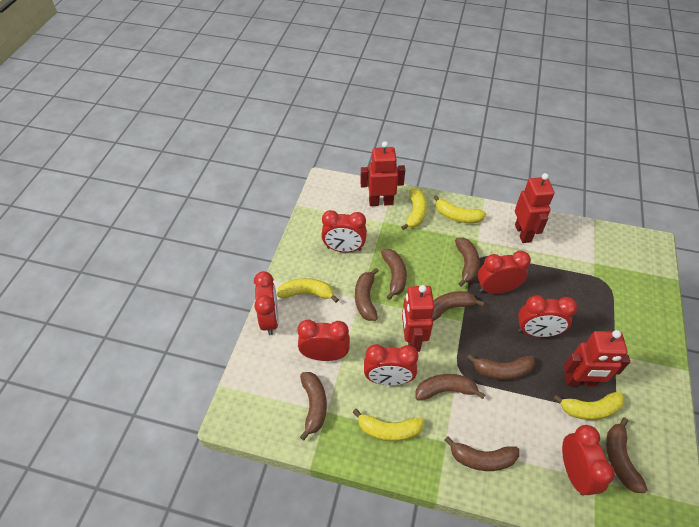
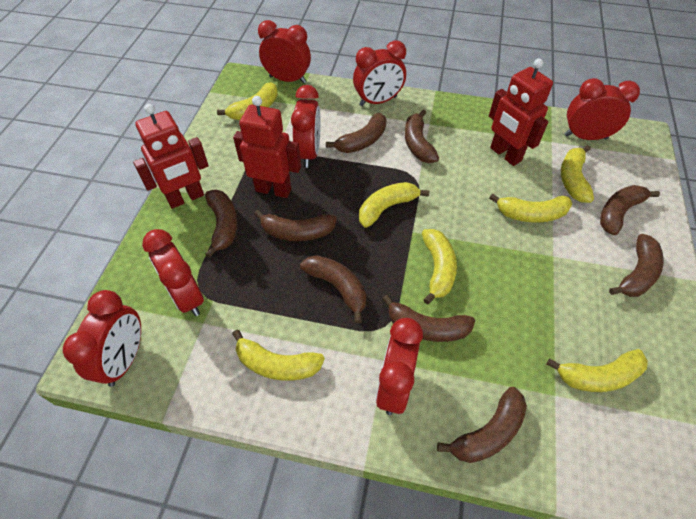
red robot: 4 -> 3
yellow banana: 5 -> 7

